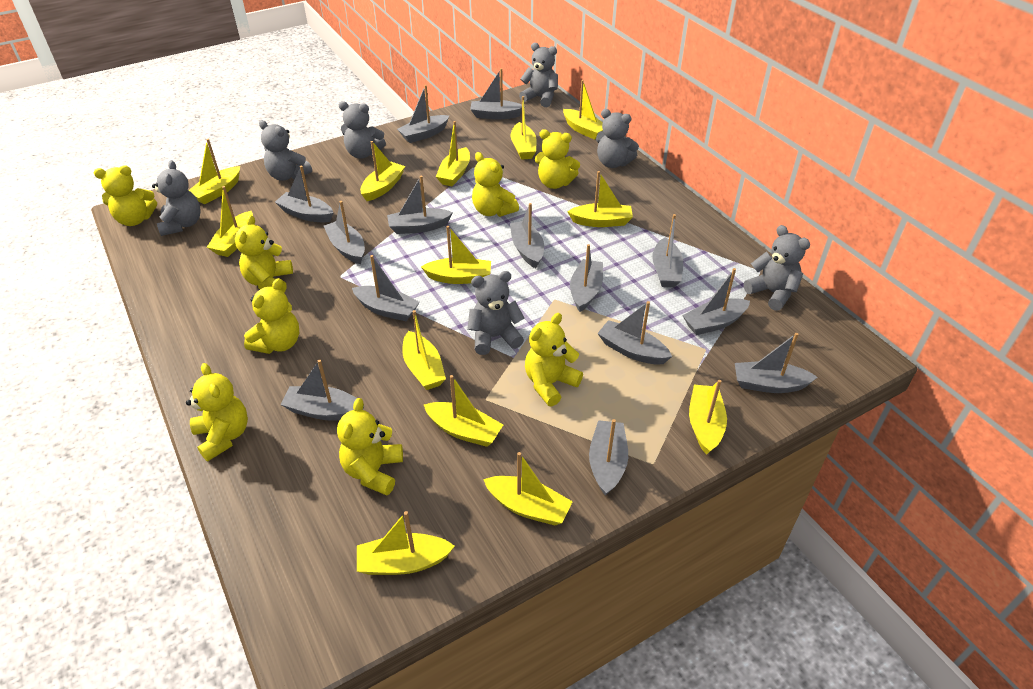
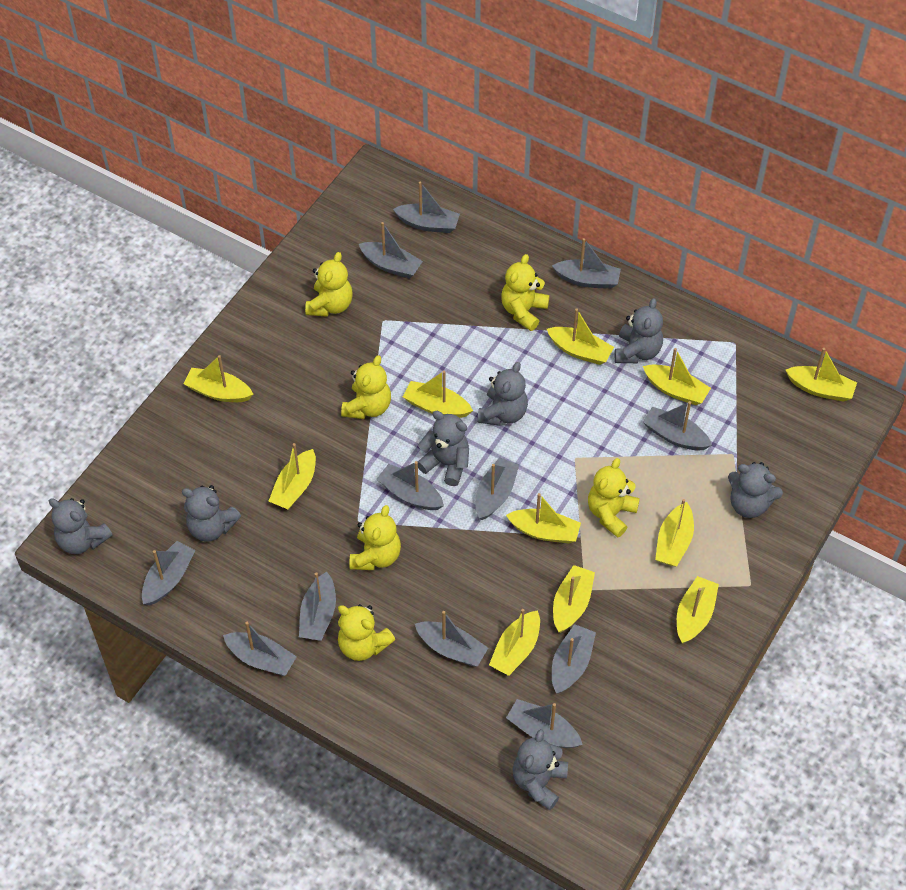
grey boat: 14 -> 12
yellow boat: 13 -> 11
yellow teddy bear: 8 -> 6

